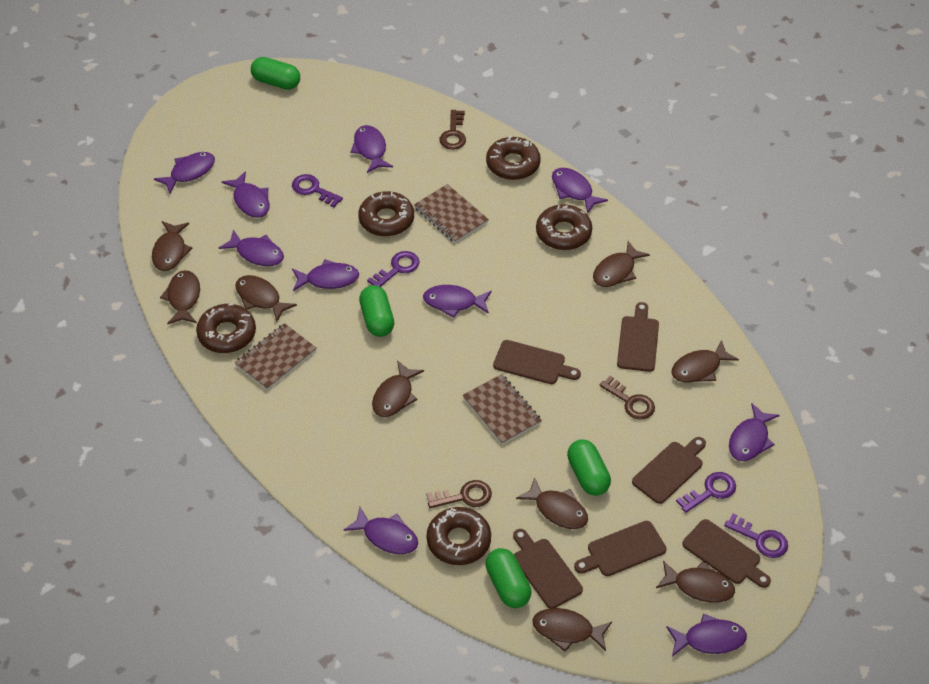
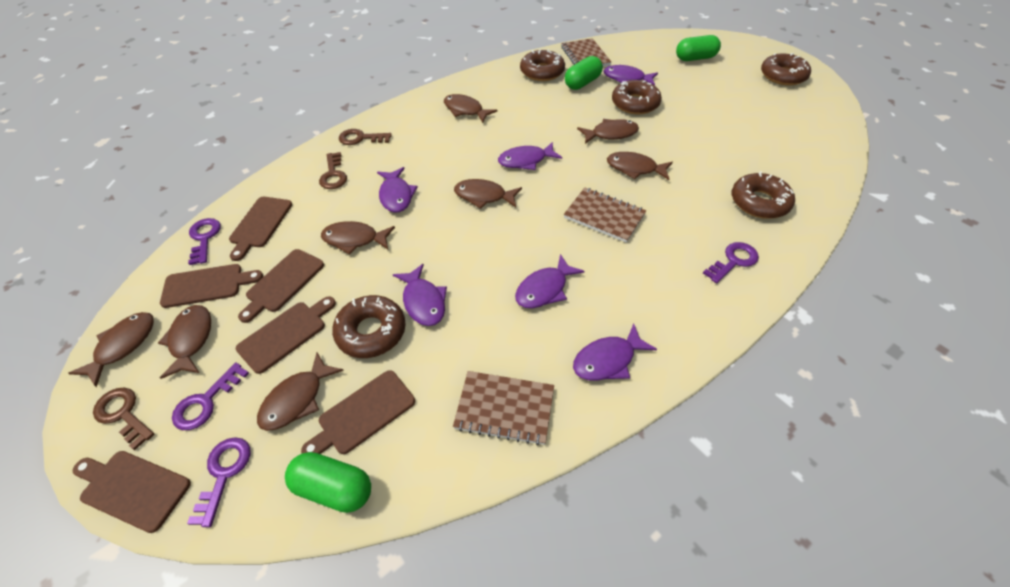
brown fish: 9 -> 8
green capsule: 4 -> 3
purple fish: 10 -> 6

